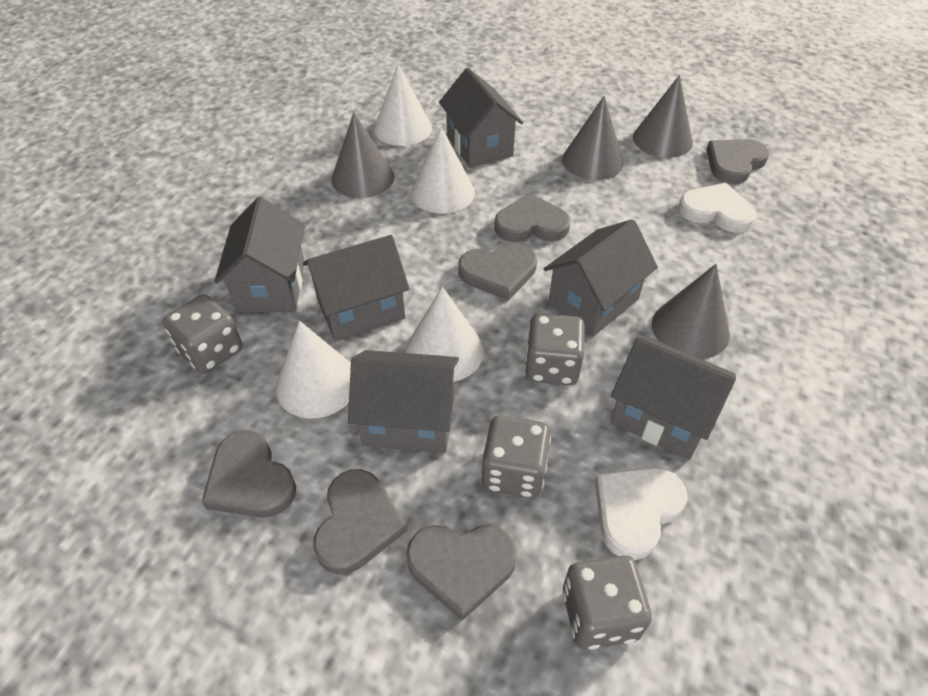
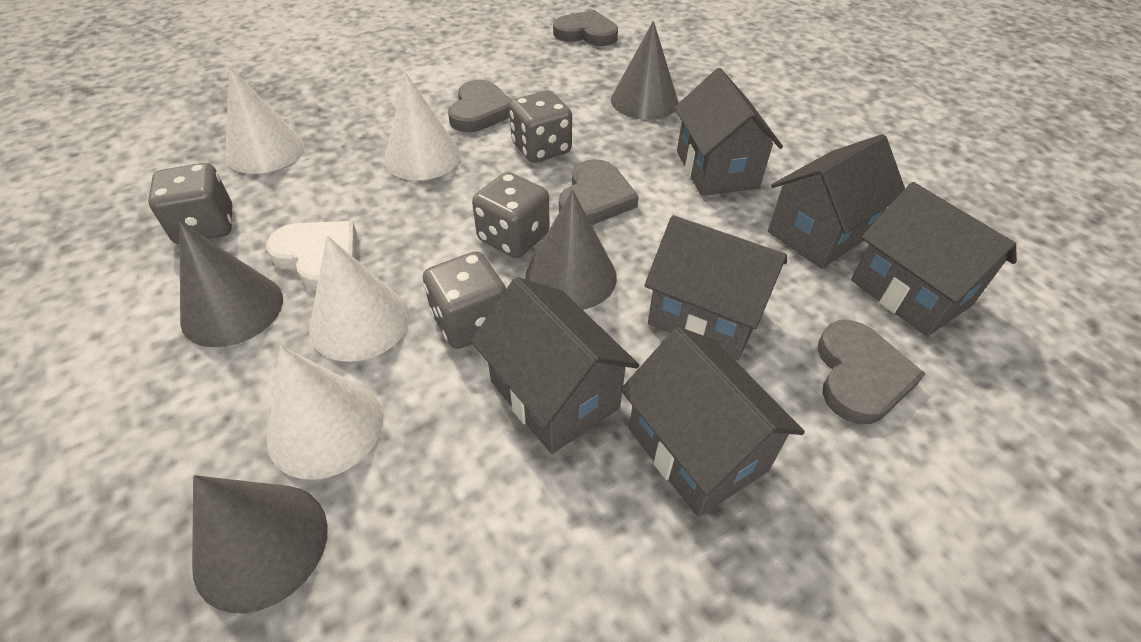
grey heart: 6 -> 4
white heart: 2 -> 1

